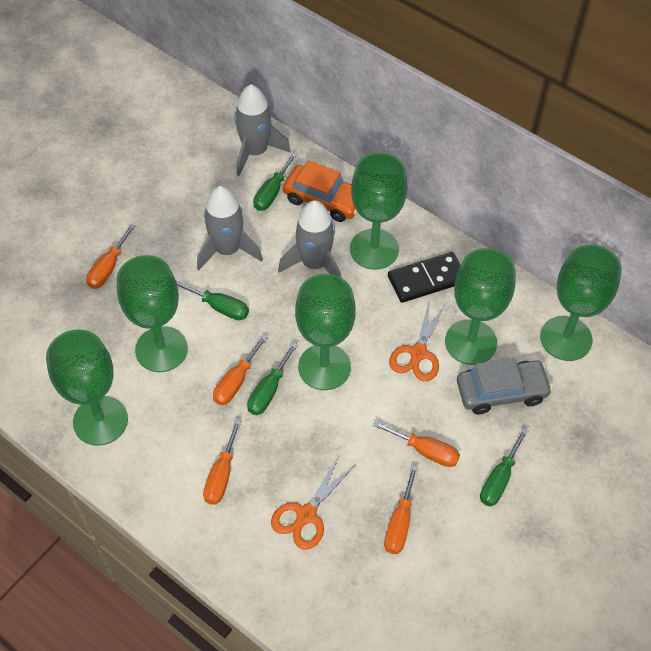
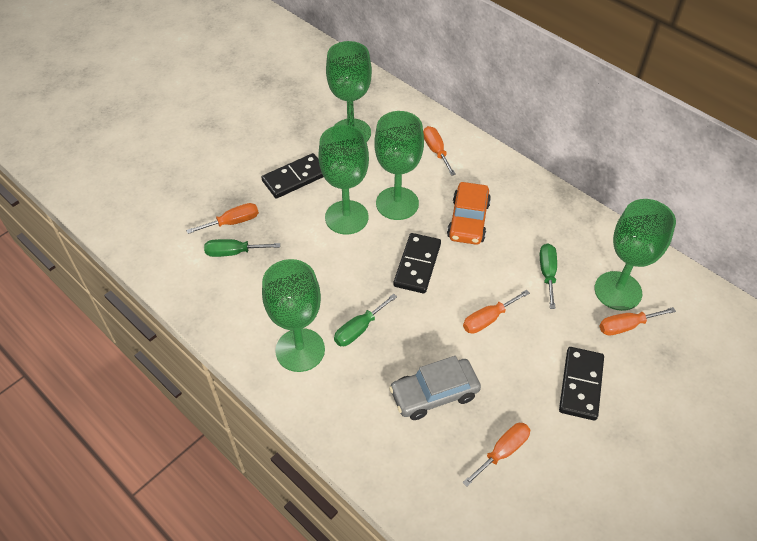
black domino: 1 -> 3
green goblet: 6 -> 5
green screwdriver: 4 -> 3
grey rocket: 3 -> 0
orange scissors: 2 -> 0

